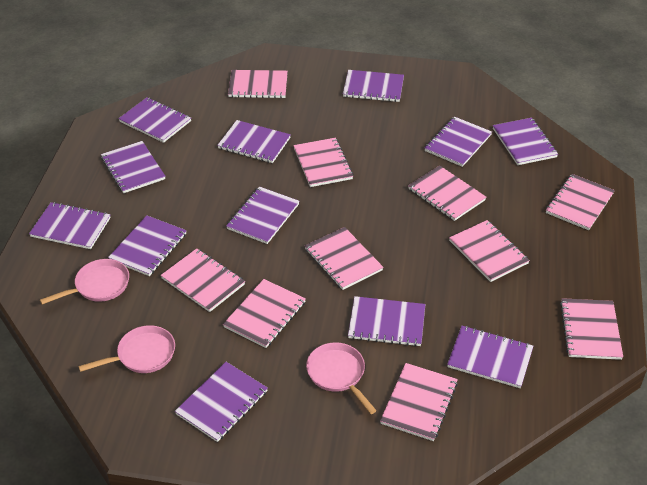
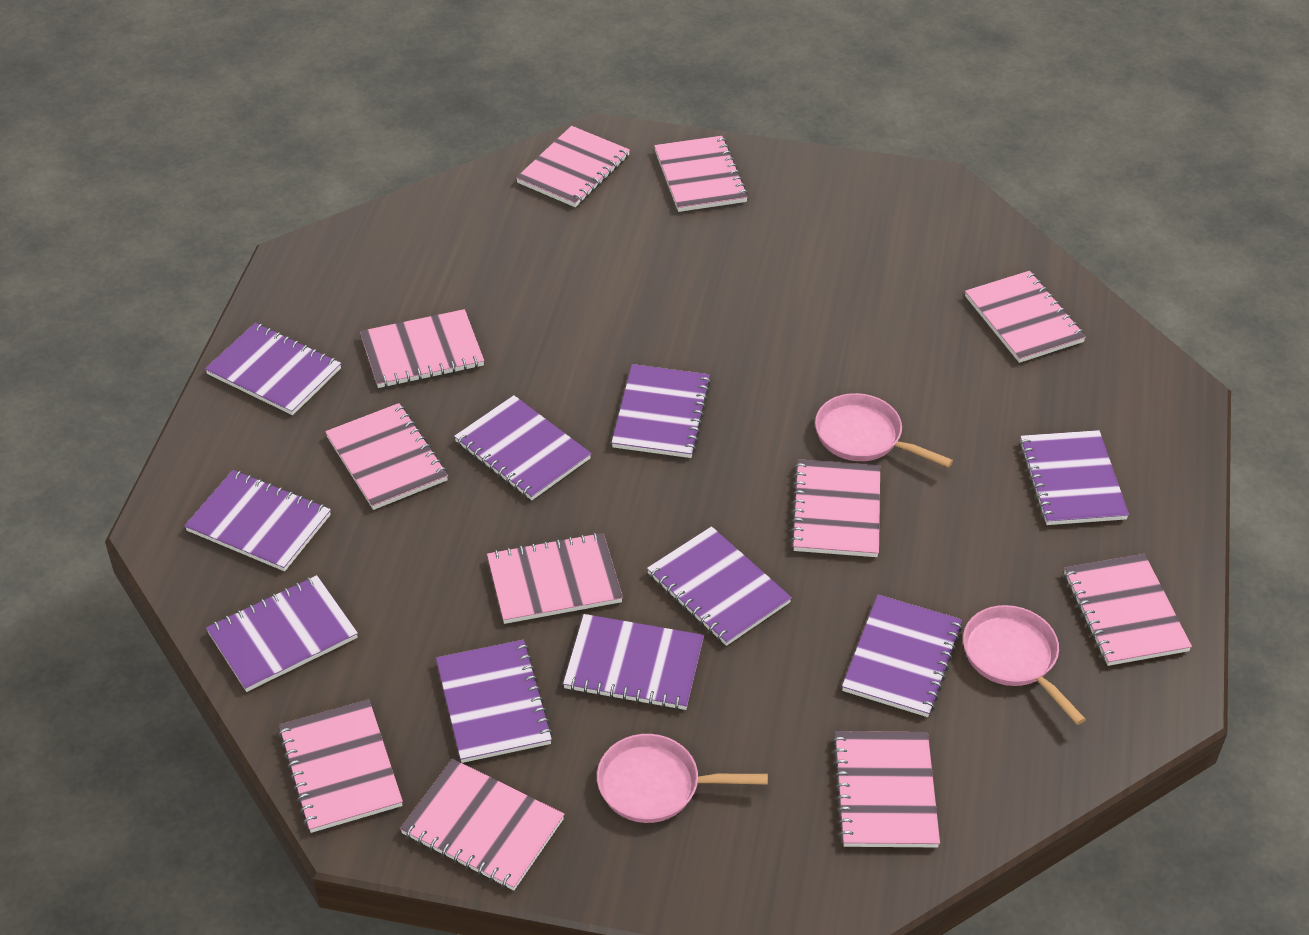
pink notebook: 10 -> 11
purple notebook: 12 -> 10

